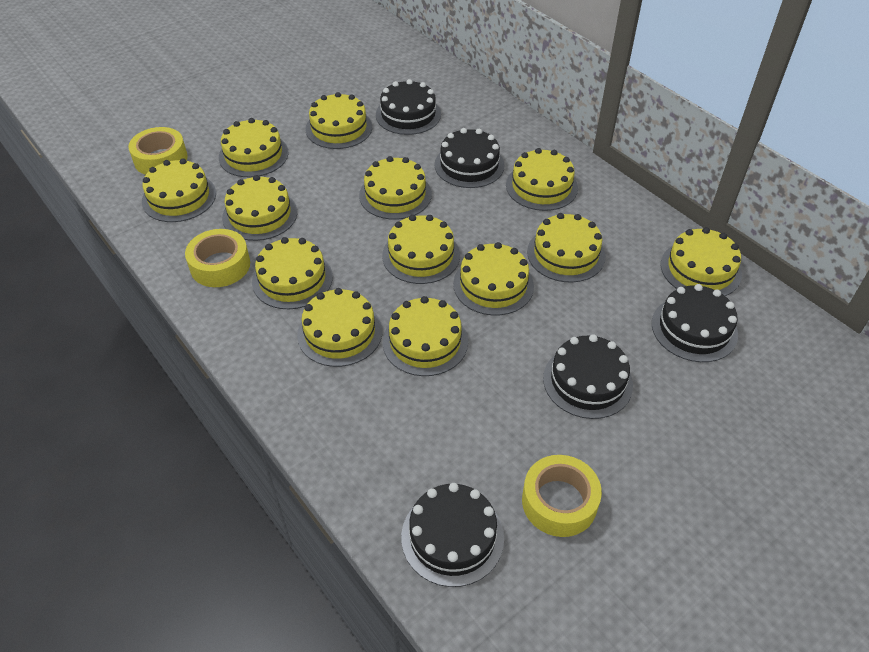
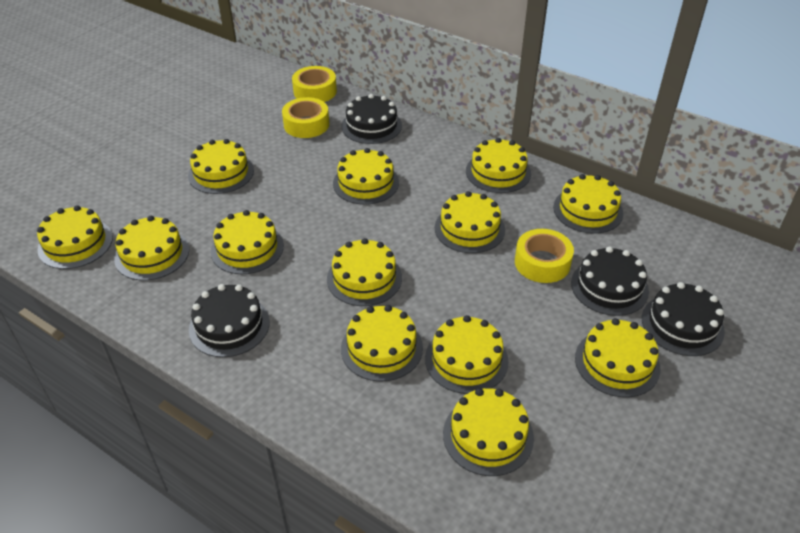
black cake: 5 -> 4

